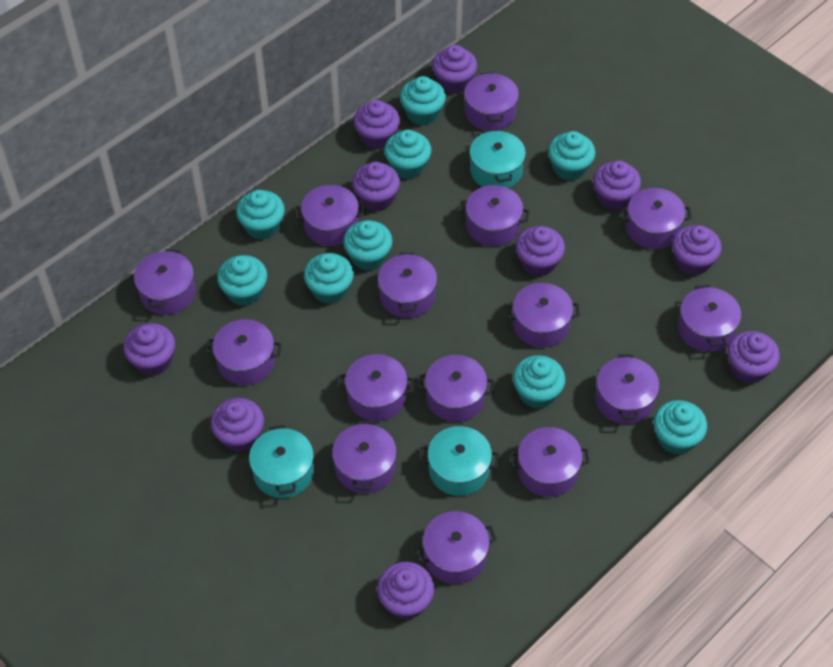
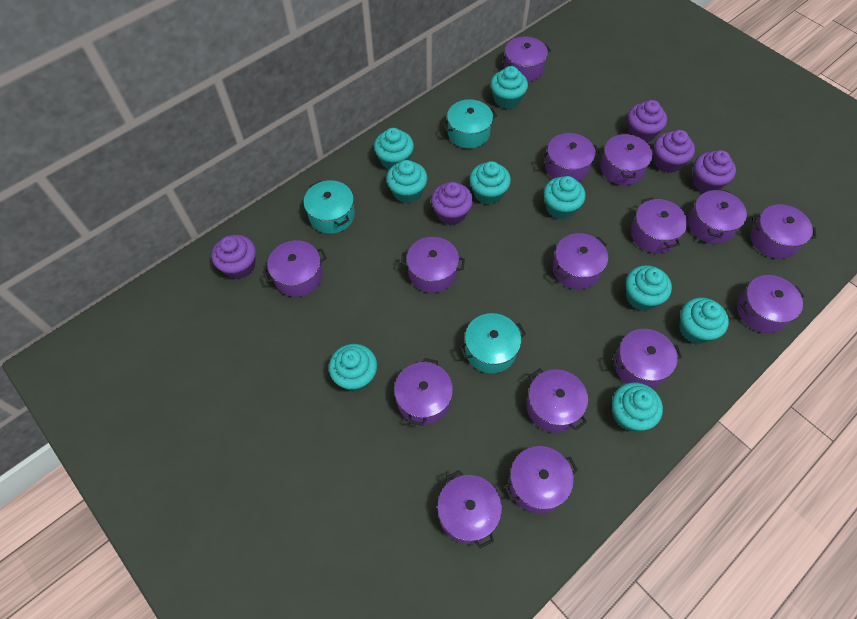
purple cupcake: 10 -> 5

